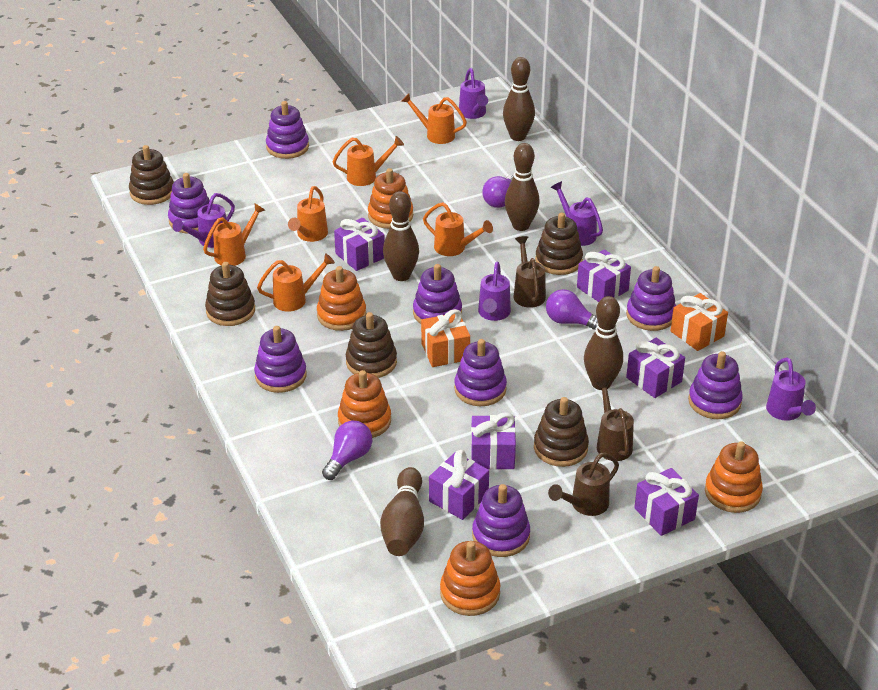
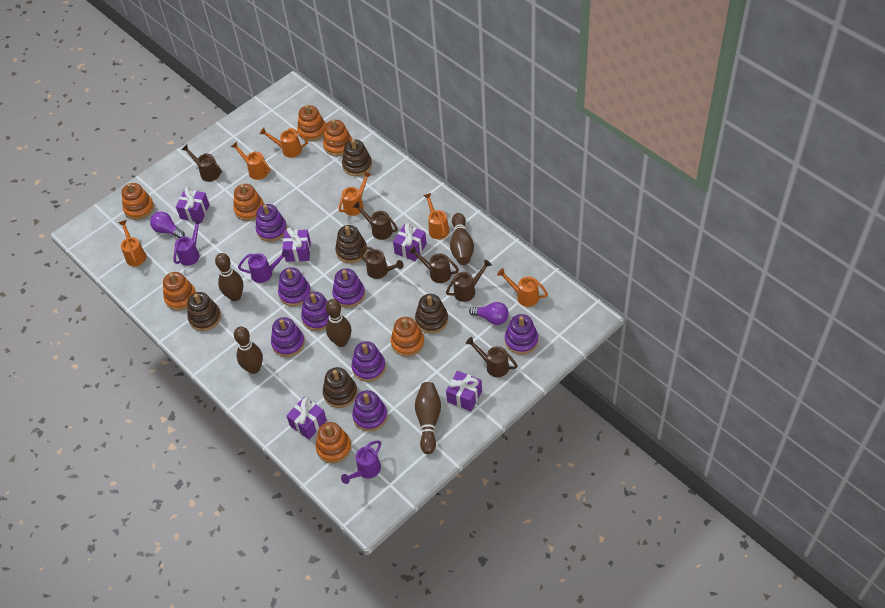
brown watering can: 3 -> 6
orange gift: 2 -> 0
orange stacking toy: 5 -> 7
purple gift: 6 -> 5
purple light bulb: 3 -> 2
purple watering can: 5 -> 3

